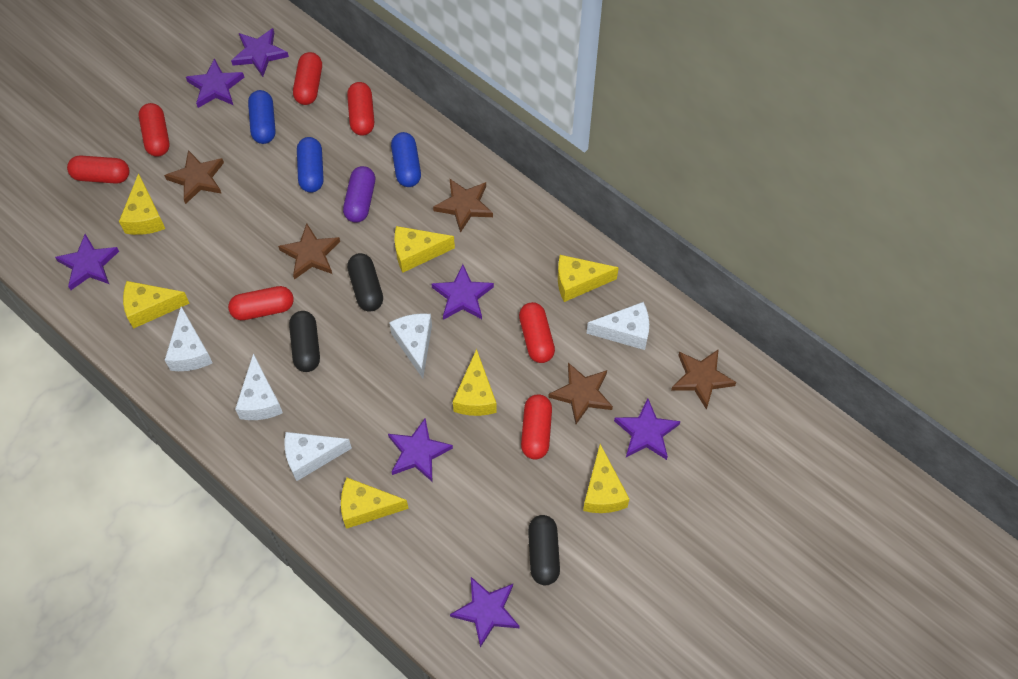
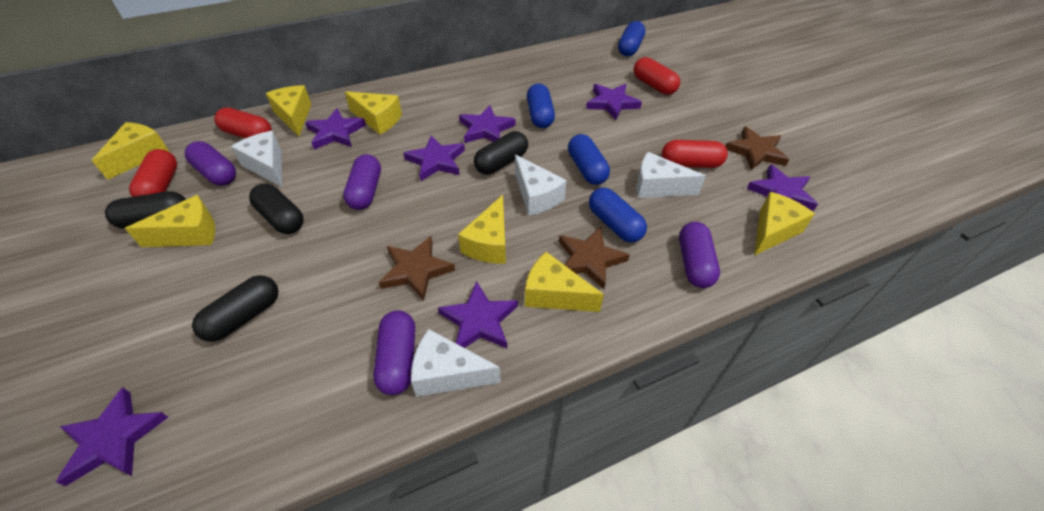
black capsule: 3 -> 4
blue capsule: 3 -> 4
brown star: 5 -> 3
purple capsule: 1 -> 4
red capsule: 7 -> 4
white cheese: 5 -> 4

